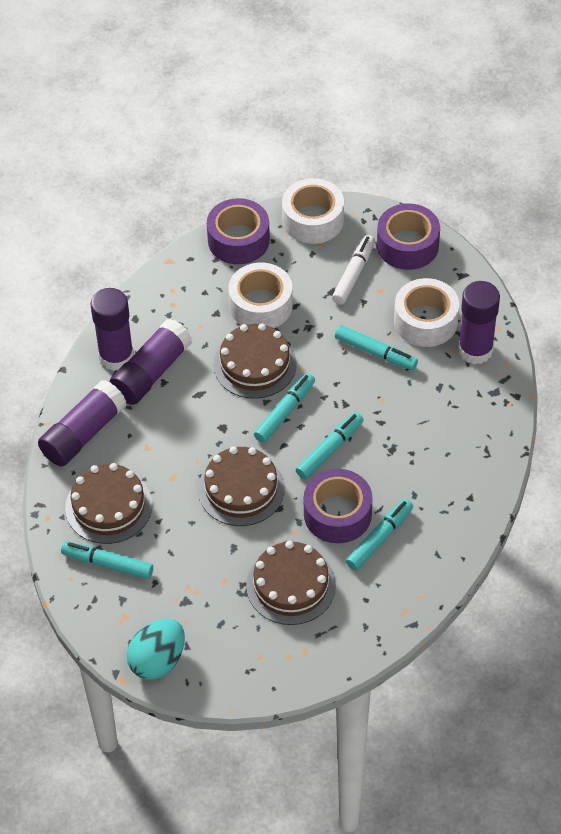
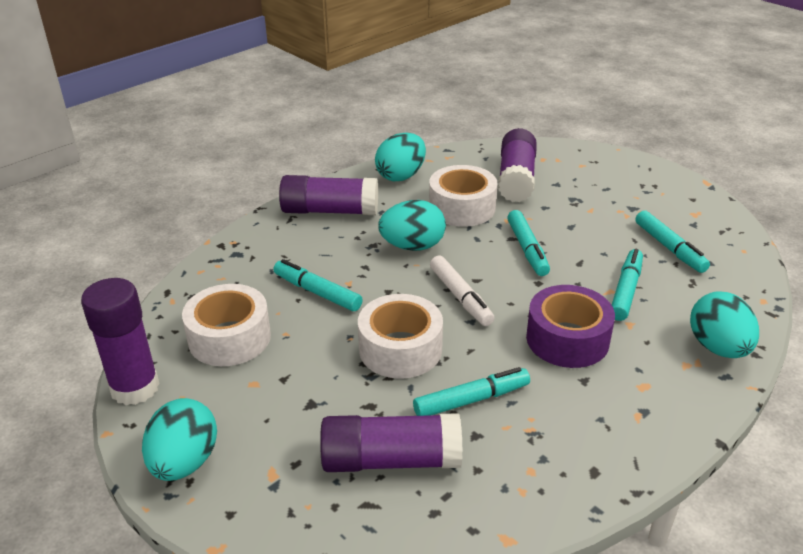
brown cake: 4 -> 0
purple tape: 3 -> 1
turquoise egg: 1 -> 4

